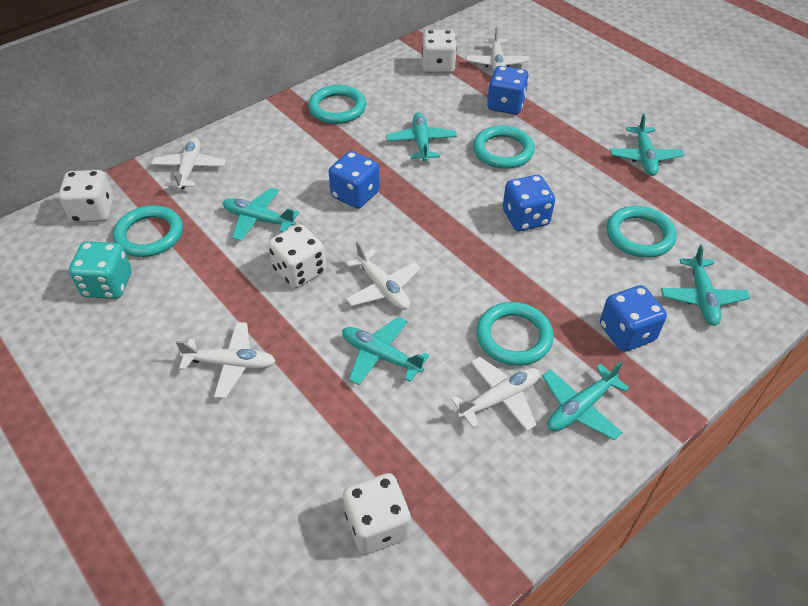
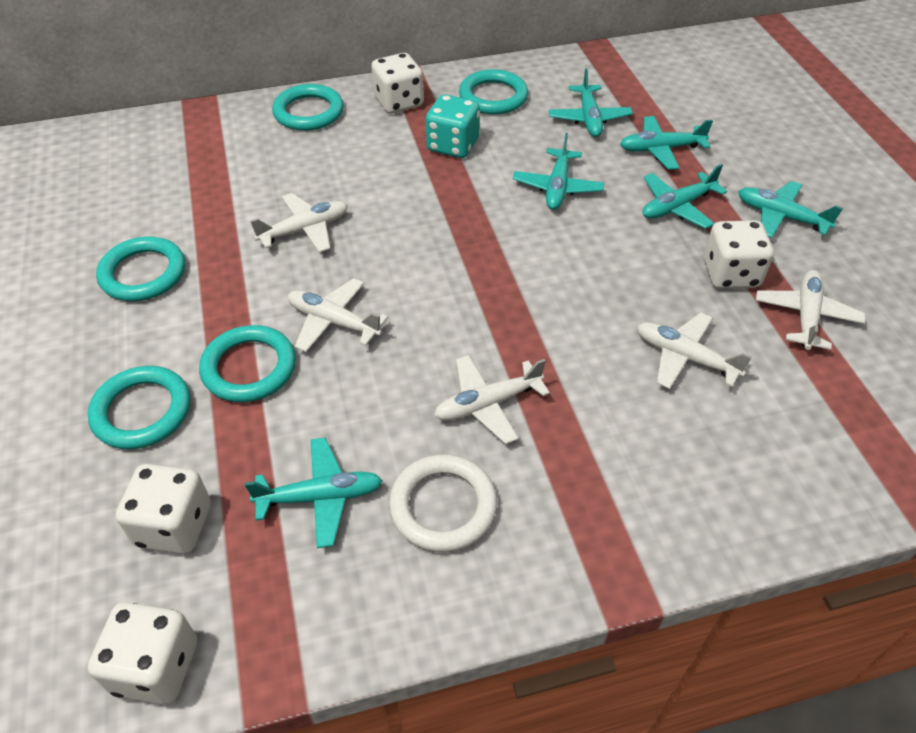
blue dice: 4 -> 0
white ring: 0 -> 1

